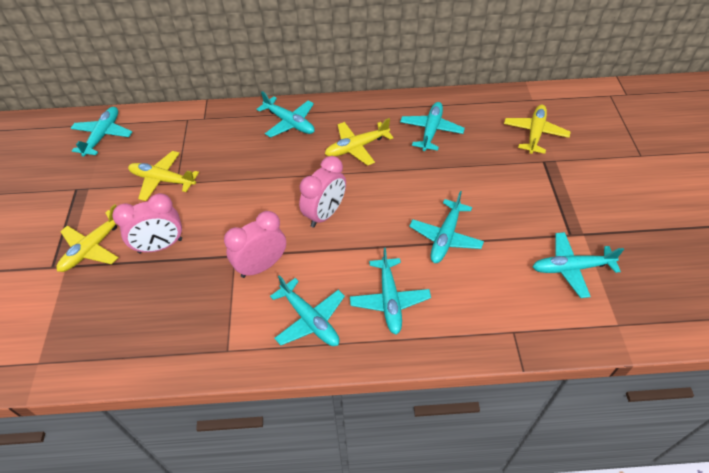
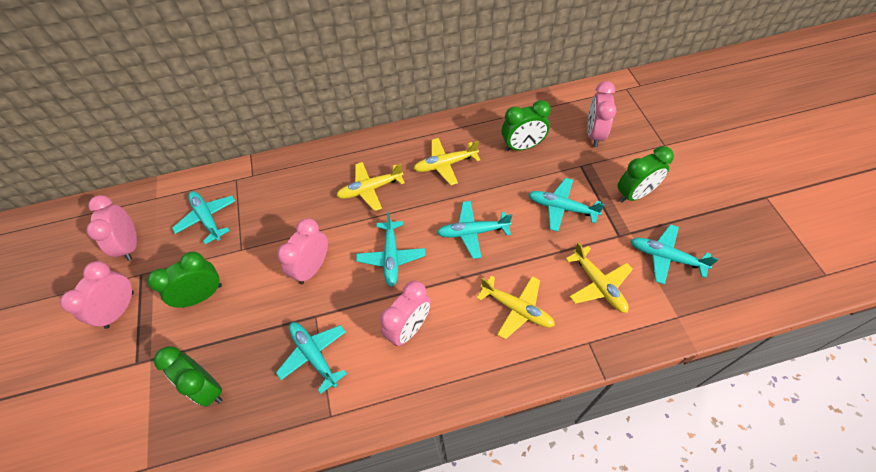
green clock: 0 -> 4
pink clock: 3 -> 5
turquoise plane: 7 -> 6

